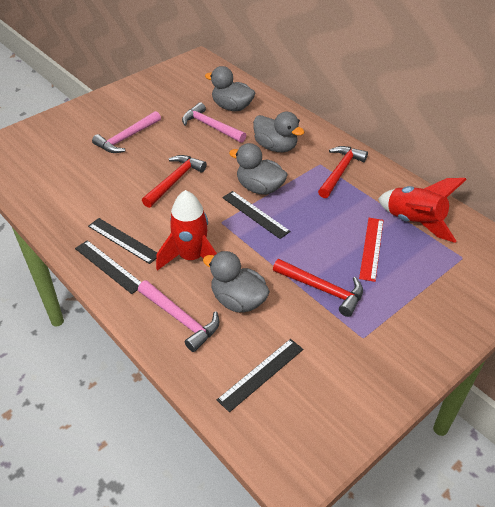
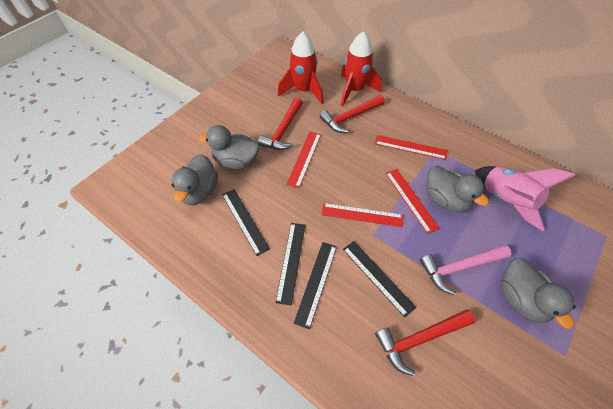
pink hammer: 3 -> 1
pink rocket: 0 -> 1
red ruler: 1 -> 4

